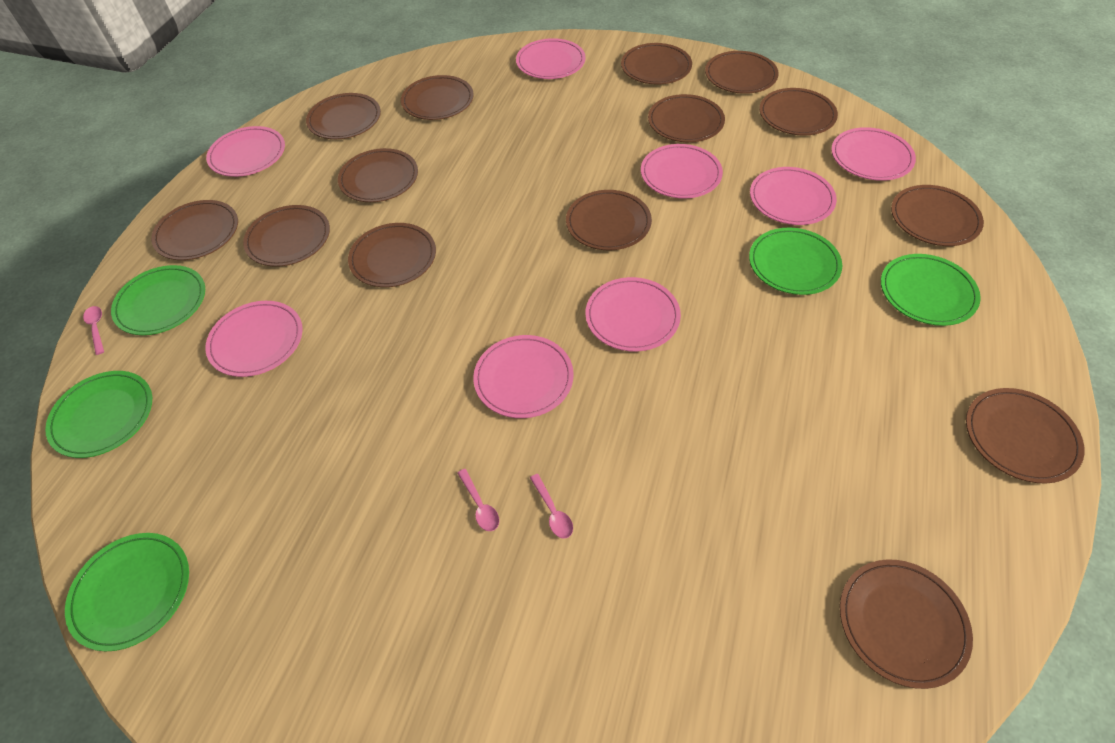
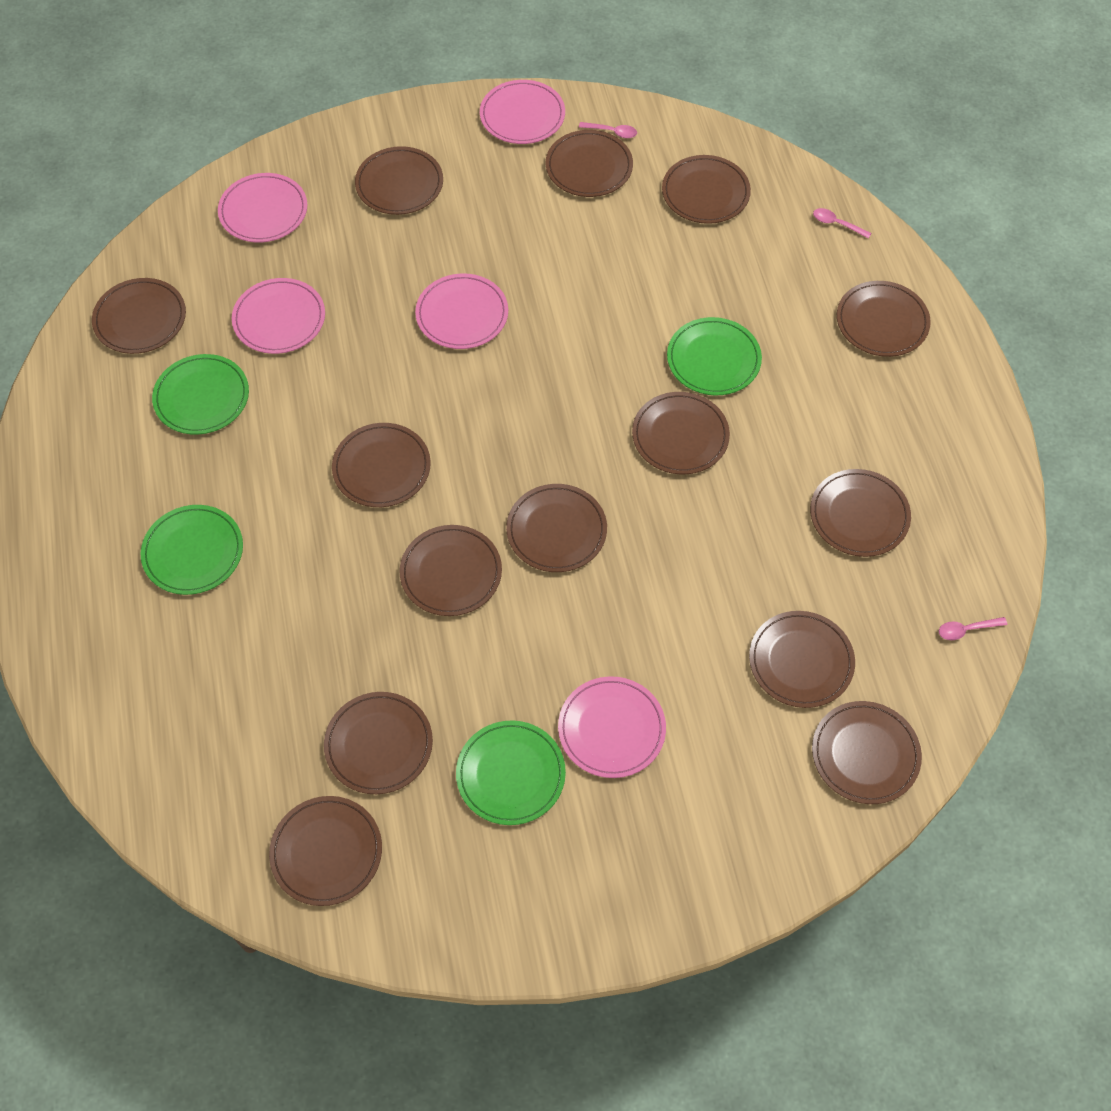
green plate: 5 -> 4
pink plate: 8 -> 5

